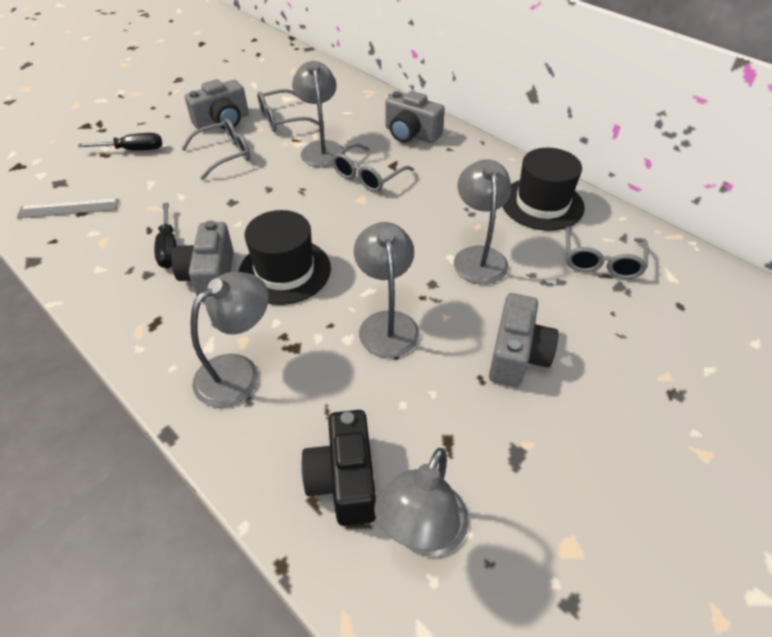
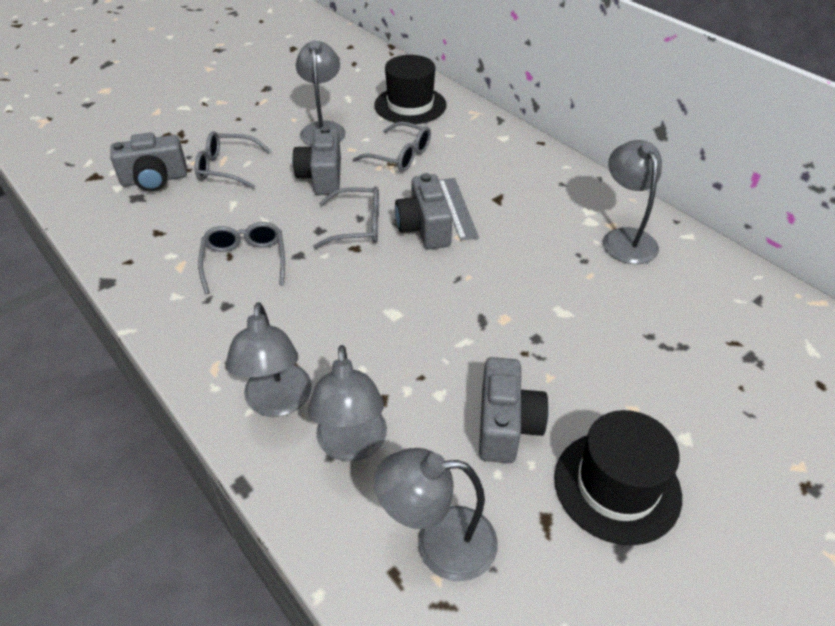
black camera: 1 -> 0
black screwdriver: 2 -> 0

